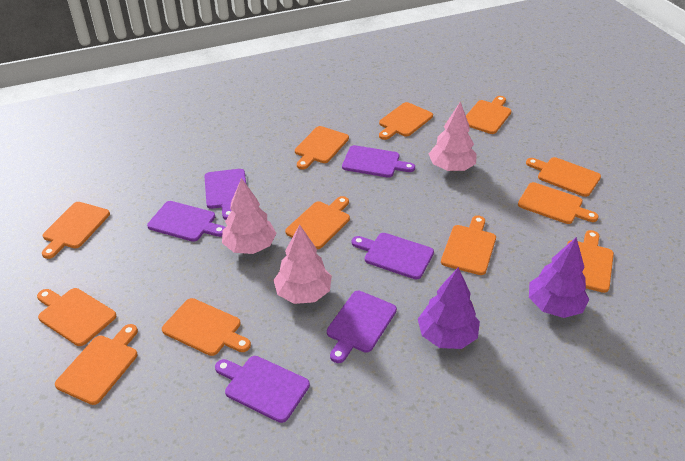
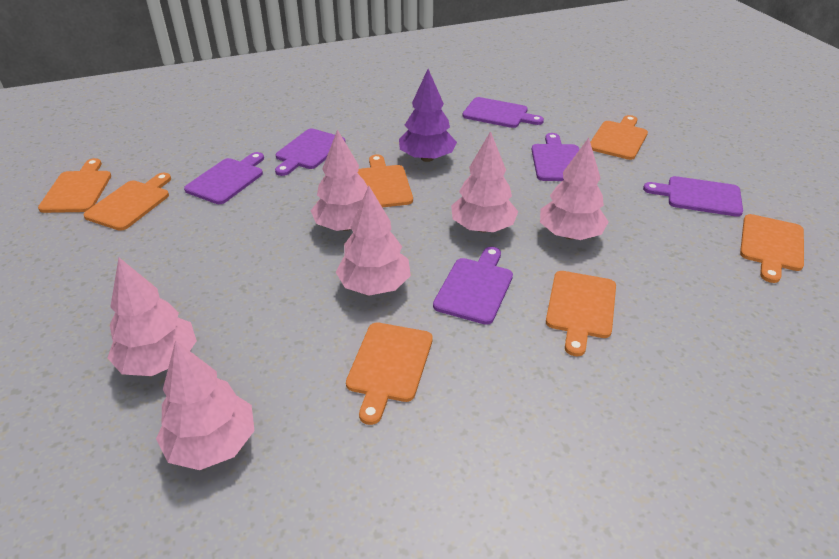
orange cutting board: 12 -> 7
pink tree: 3 -> 6
purple tree: 2 -> 1

